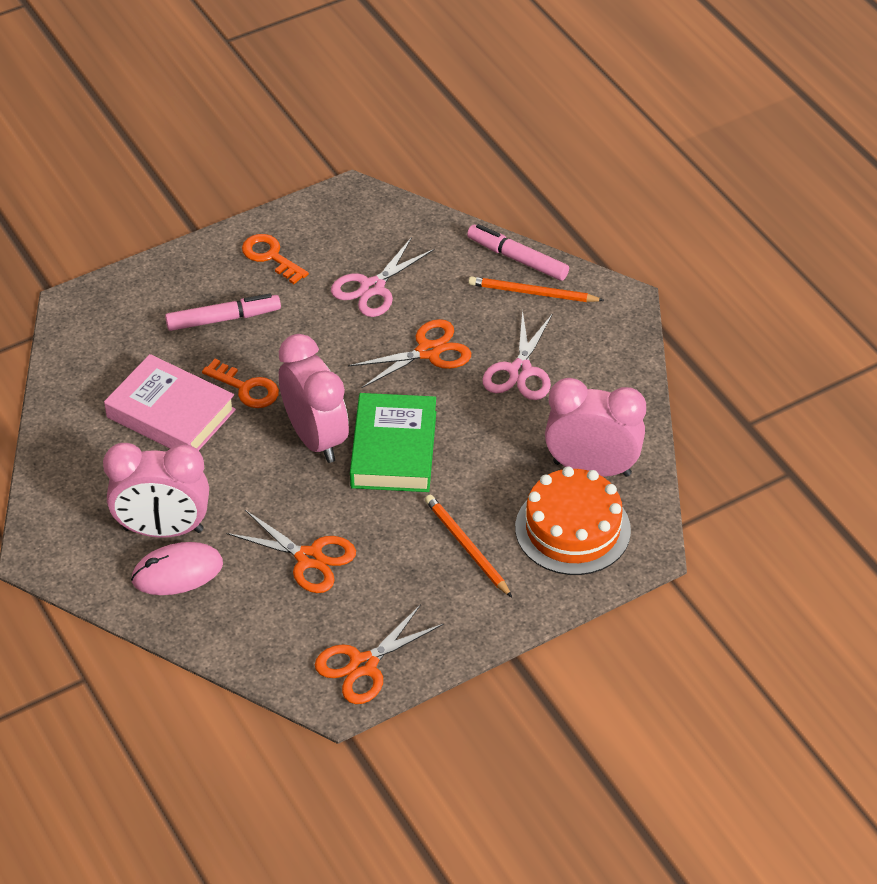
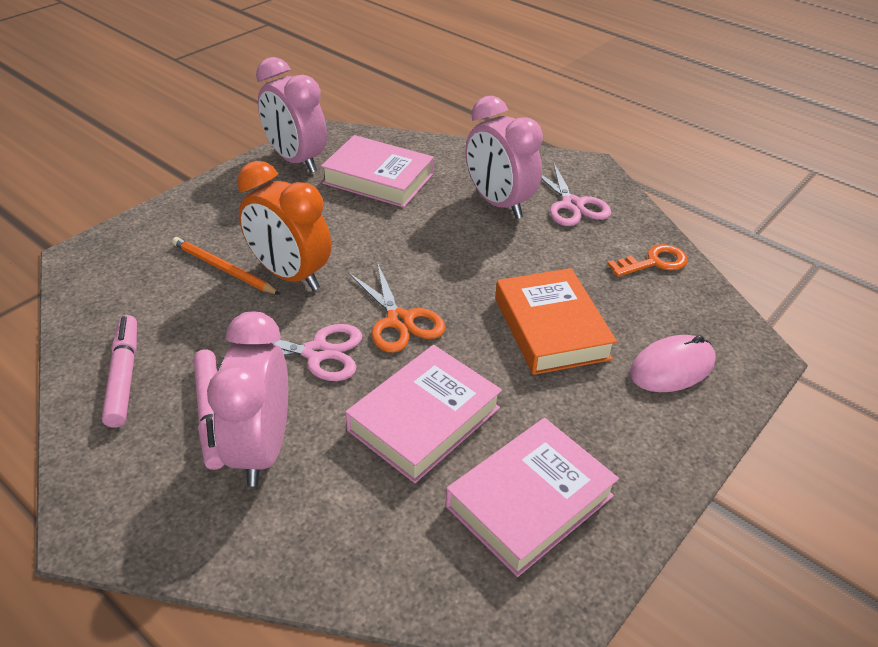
green book: 1 -> 0
orange book: 0 -> 1
orange cake: 1 -> 0
orange clock: 0 -> 1
orange key: 2 -> 1
orange pencil: 2 -> 1
orange scissors: 3 -> 1
pink book: 1 -> 3

